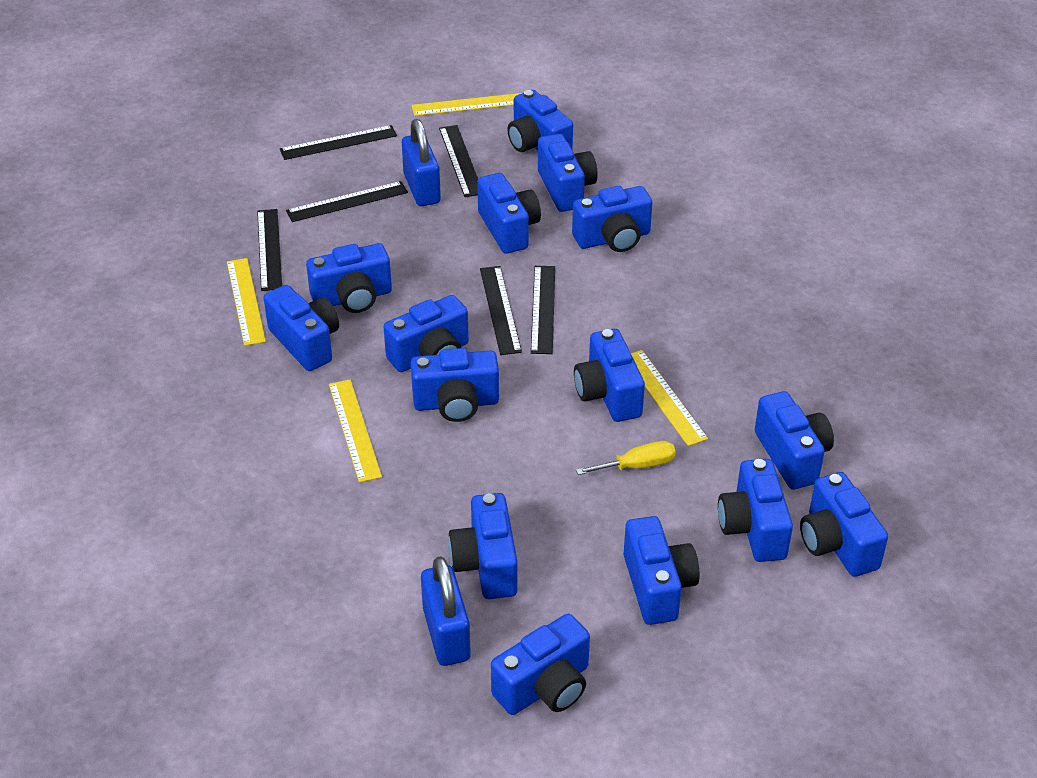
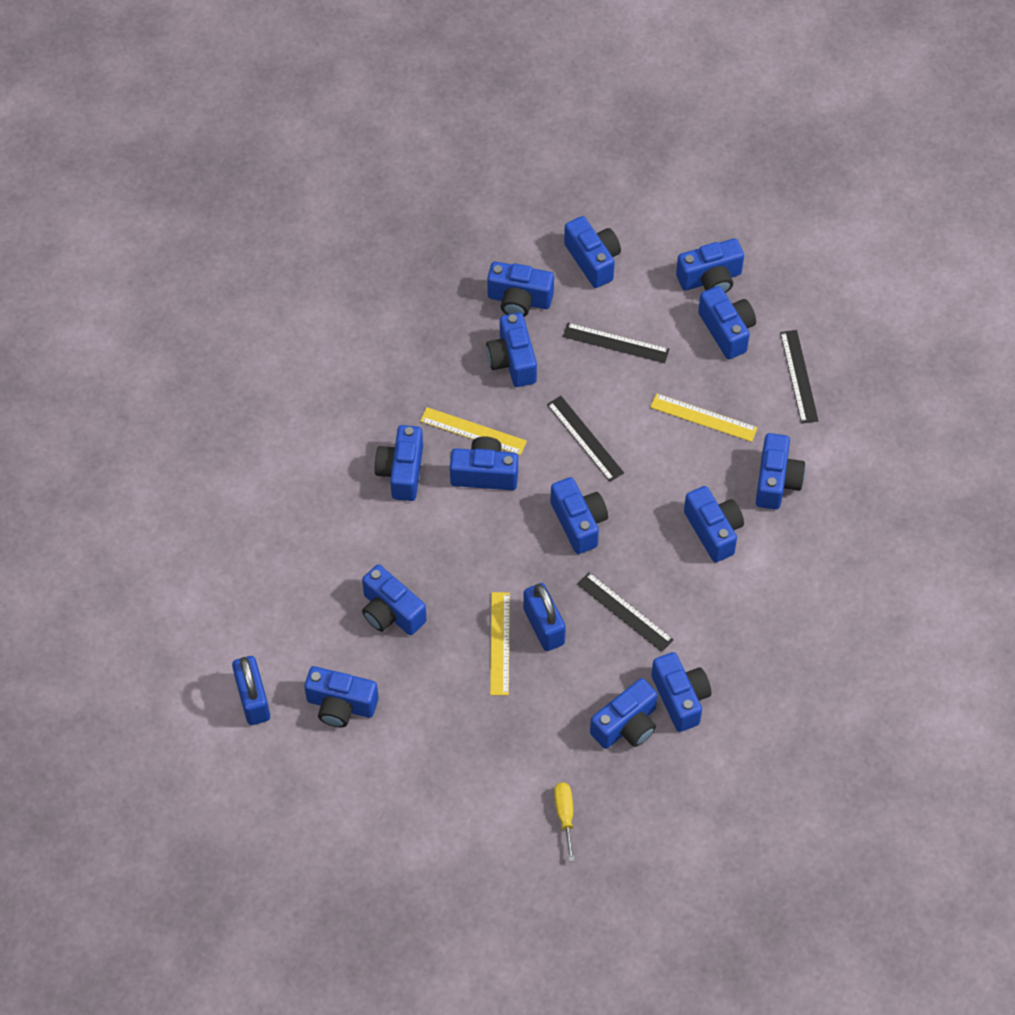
black ruler: 6 -> 4
blue camera: 15 -> 14
yellow ruler: 4 -> 3

